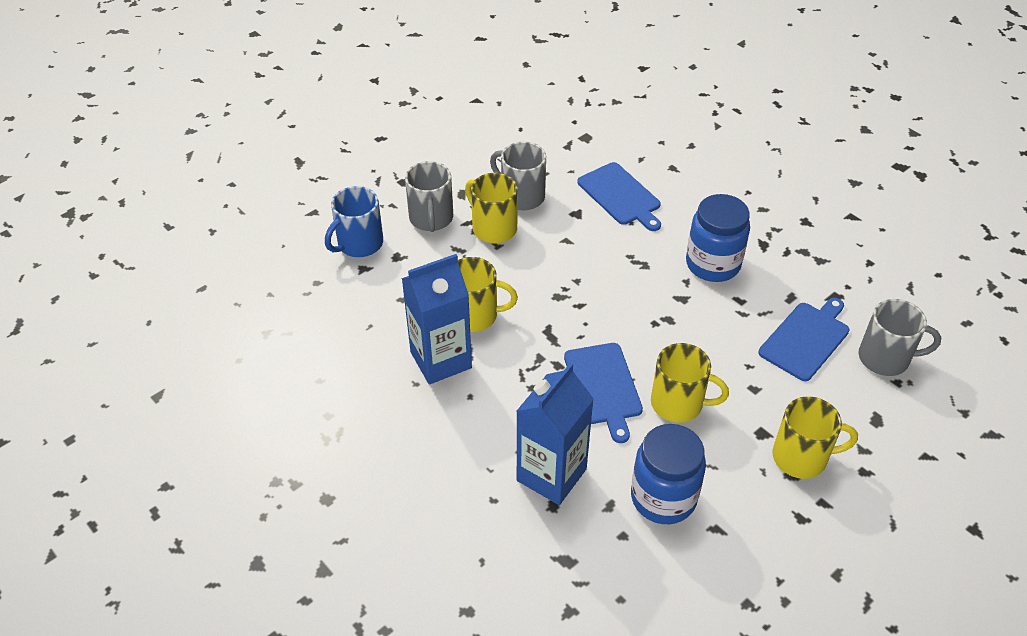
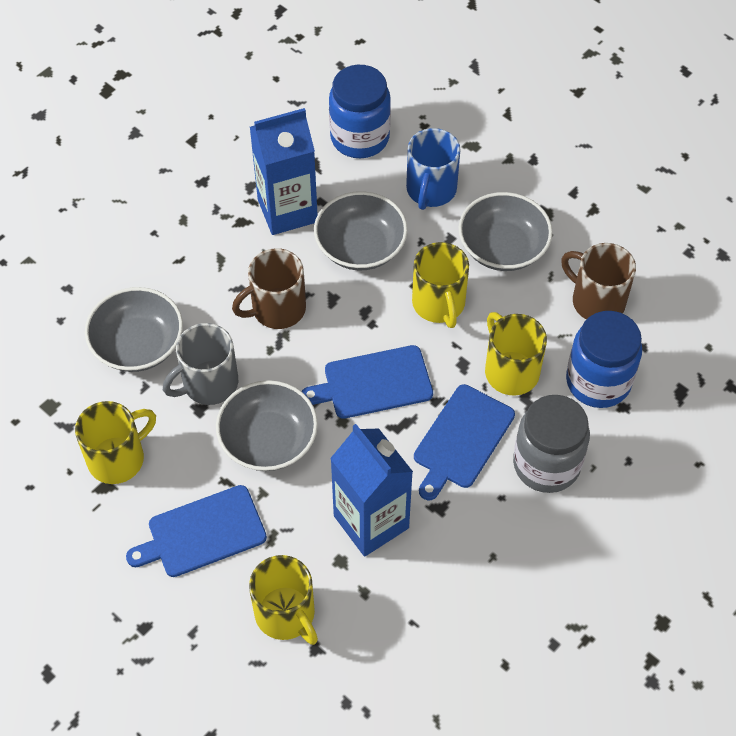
brown mug: 0 -> 2
grey bowl: 0 -> 4
grey jar: 0 -> 1
grey mug: 3 -> 1

